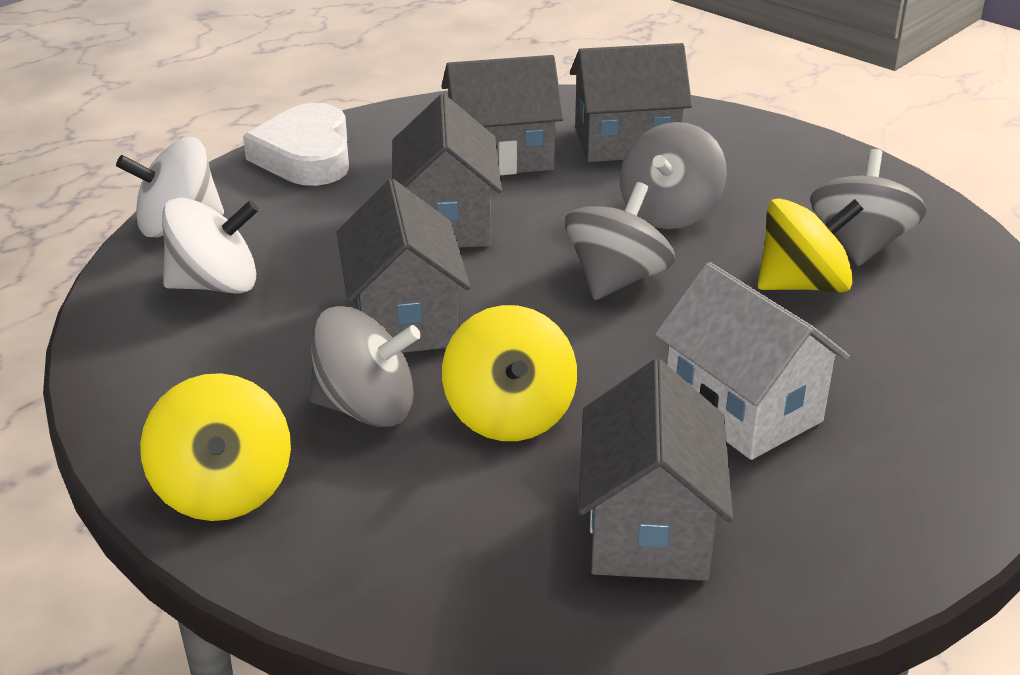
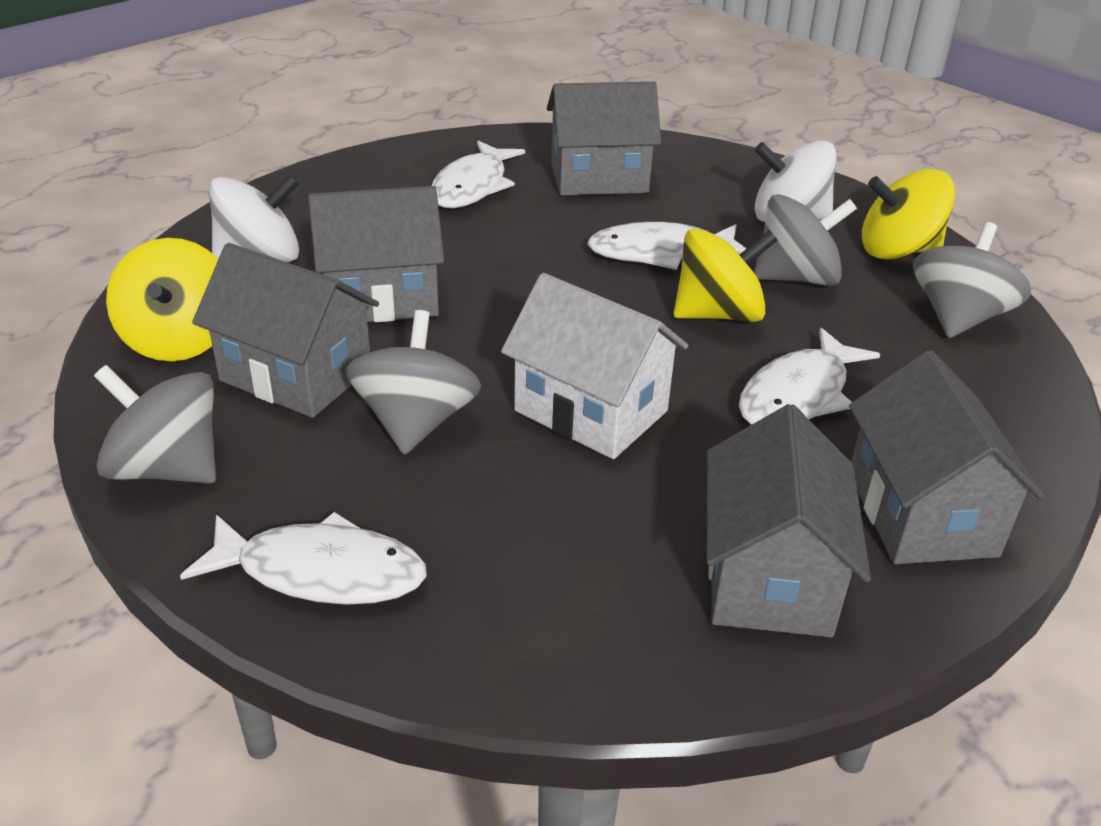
white fish: 0 -> 4
white heart: 1 -> 0

